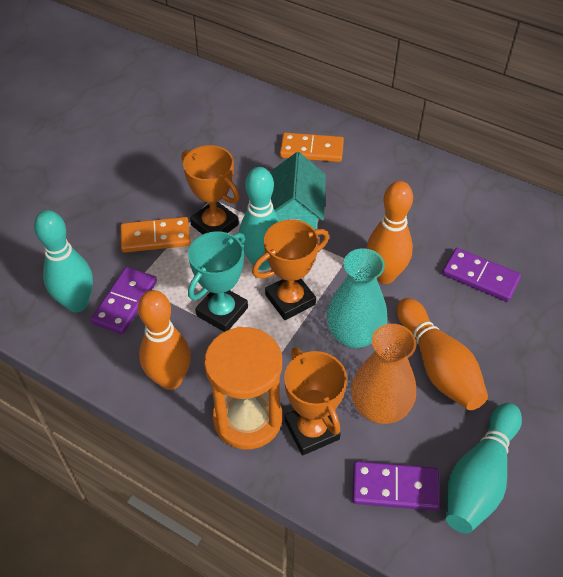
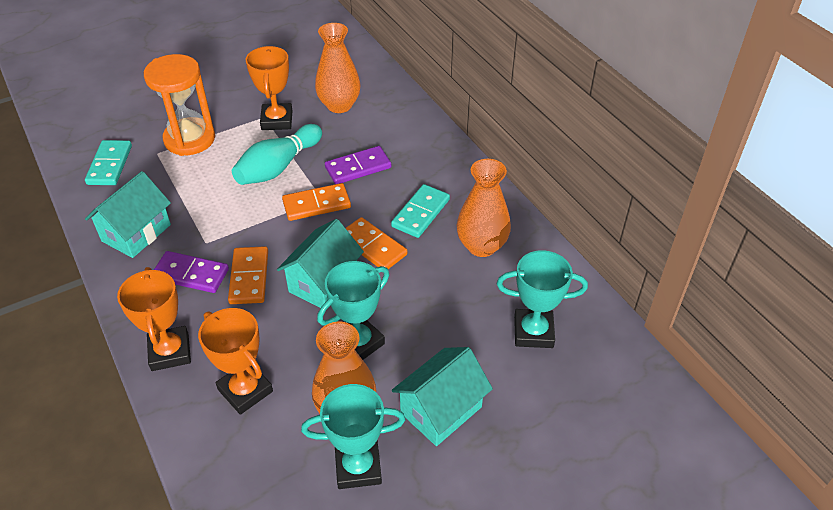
orange bowling pin: 3 -> 0
orange domino: 2 -> 3
orange vase: 1 -> 3
purple domino: 3 -> 2
turquoise bowling pin: 3 -> 1
turquoise domino: 0 -> 2
turquoise house: 1 -> 3
turquoise trophy: 1 -> 3
turquoise vase: 1 -> 0

